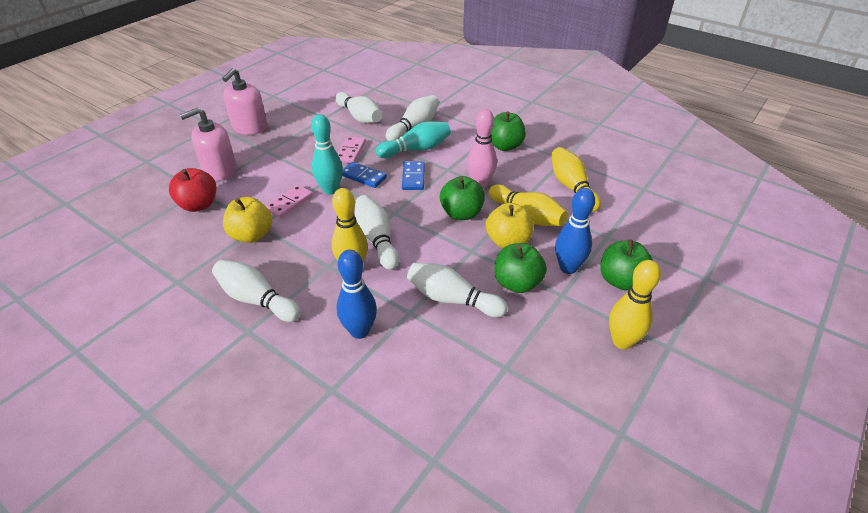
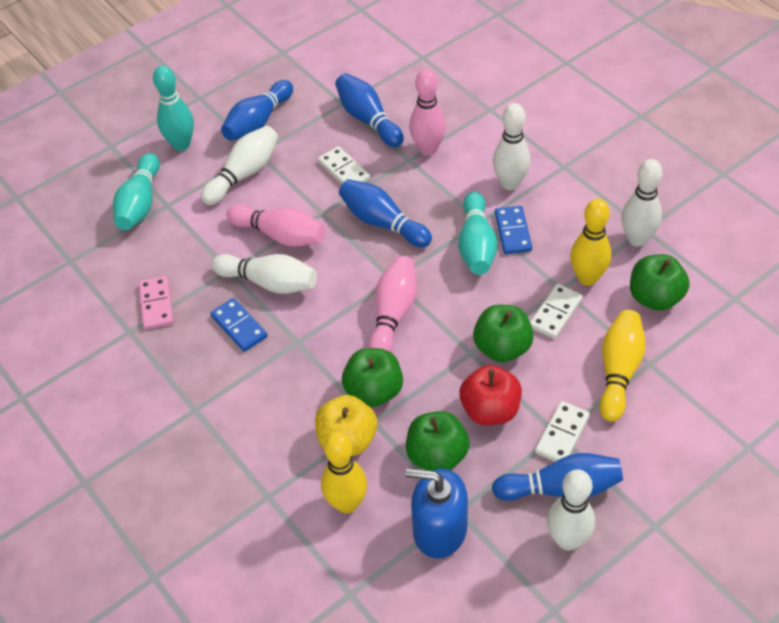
blue bowling pin: 2 -> 4
blue soap dispenser: 0 -> 1
pink bowling pin: 1 -> 3
pink domino: 2 -> 1
pink soap dispenser: 2 -> 0
turquoise bowling pin: 2 -> 3
white domino: 0 -> 3
yellow apple: 2 -> 1
yellow bowling pin: 4 -> 3

